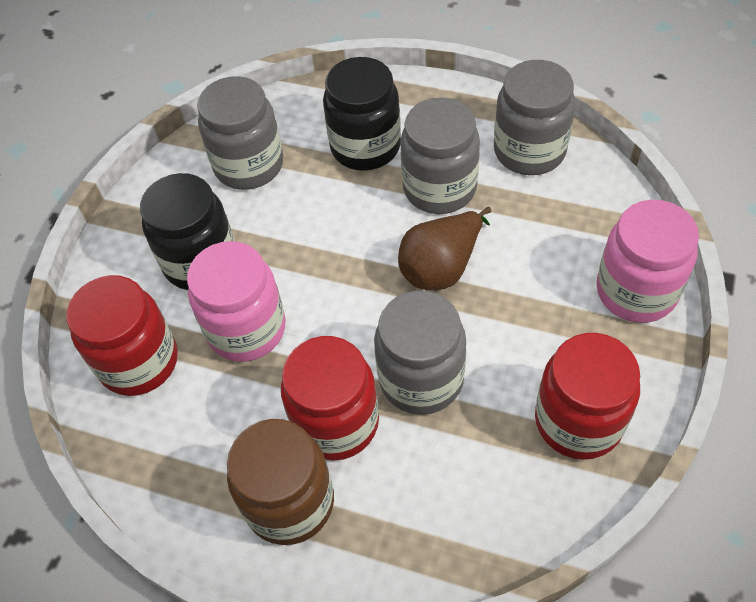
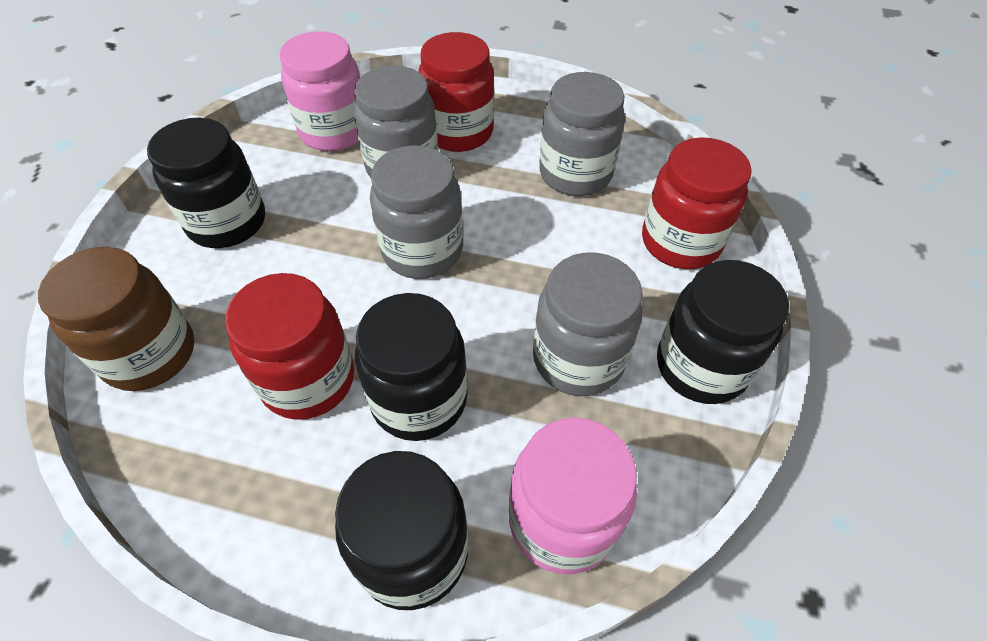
black jar: 2 -> 4
brown pear: 1 -> 0

